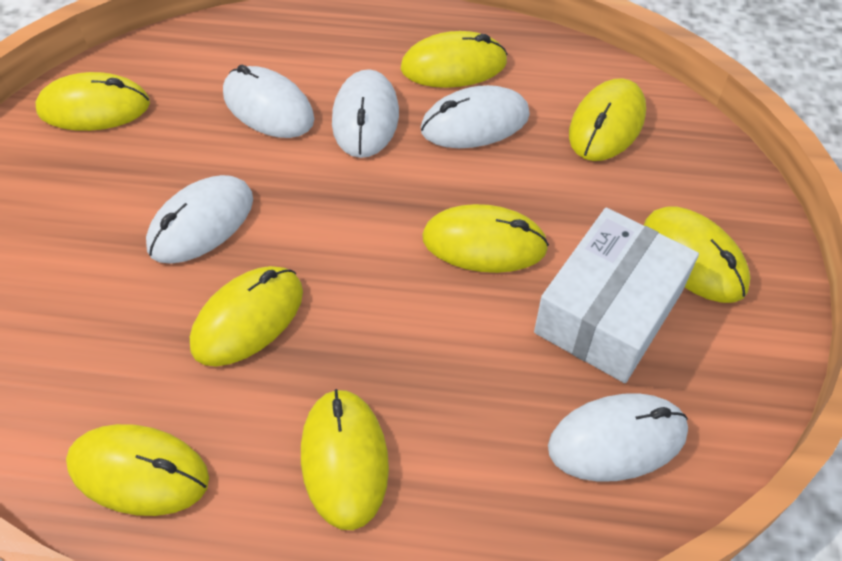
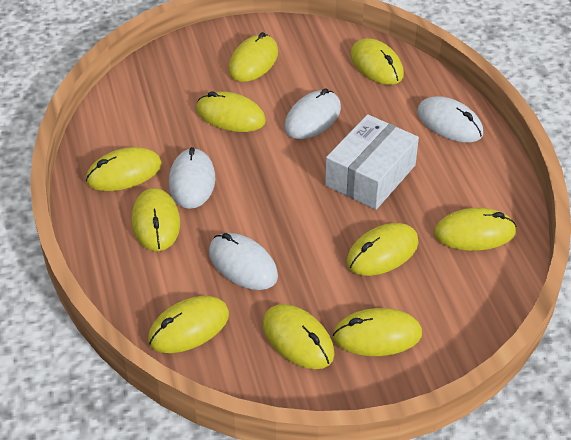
white mouse: 5 -> 4
yellow mouse: 8 -> 10

